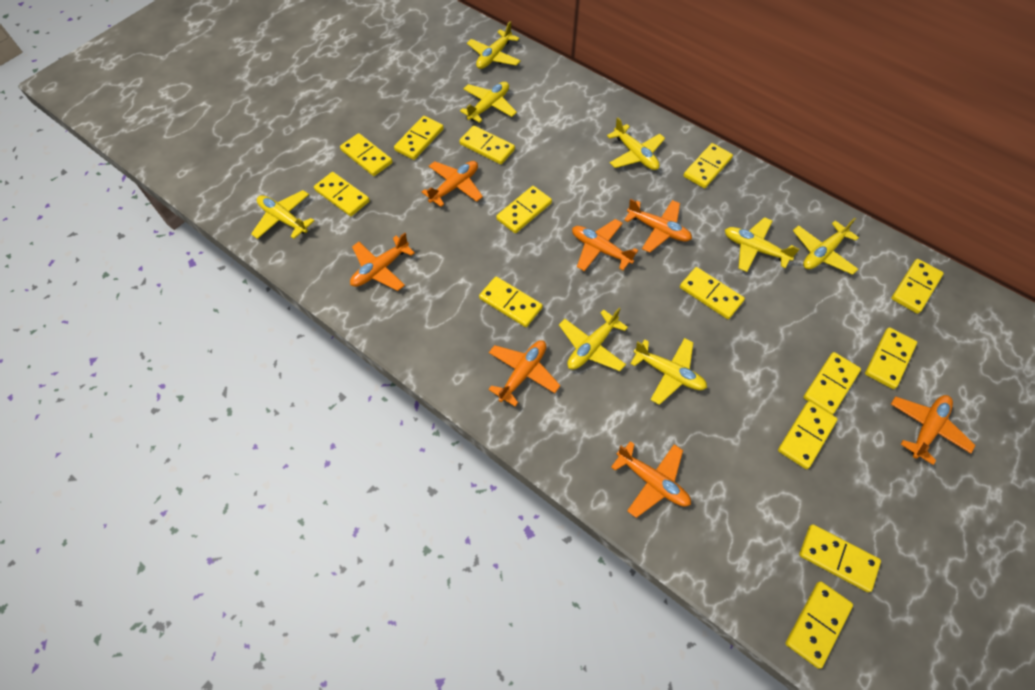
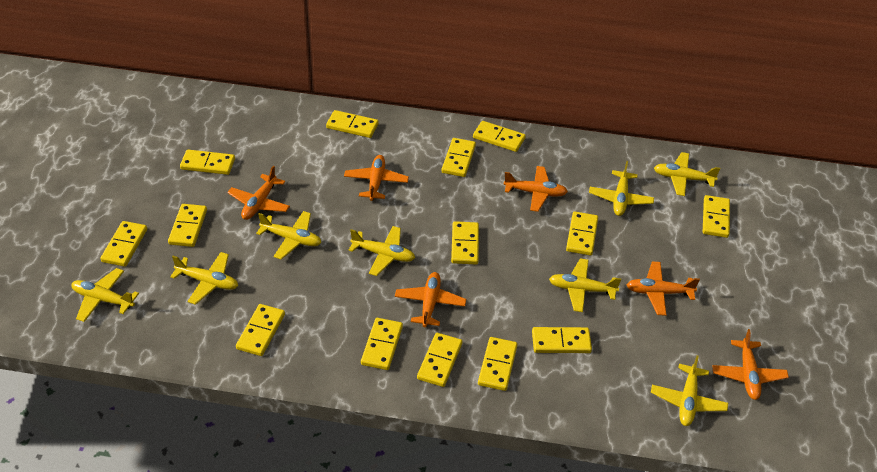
orange plane: 7 -> 6

